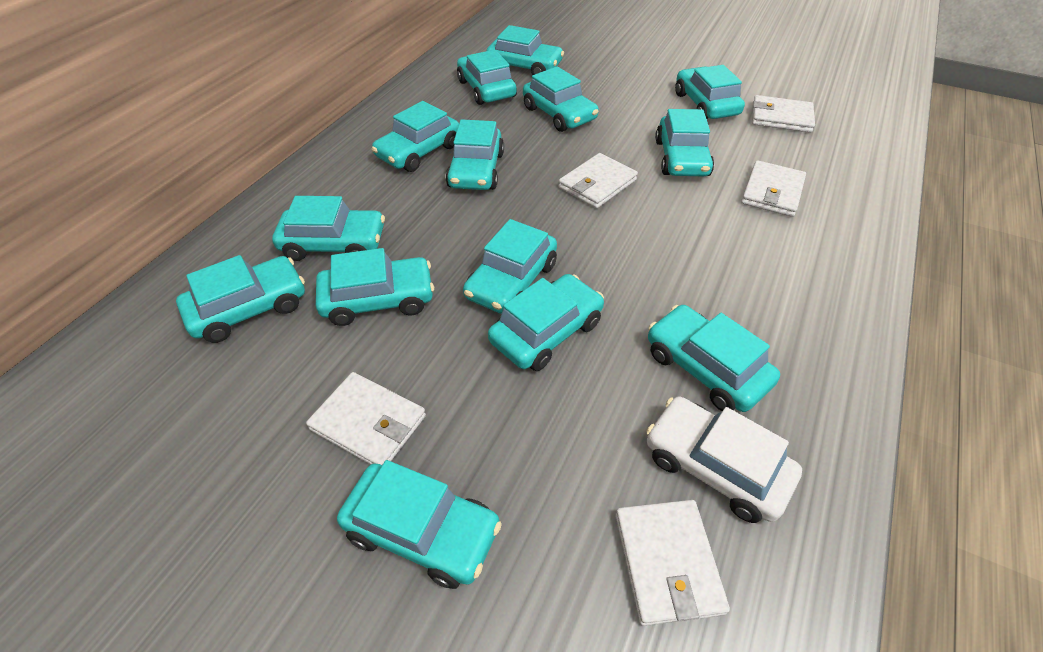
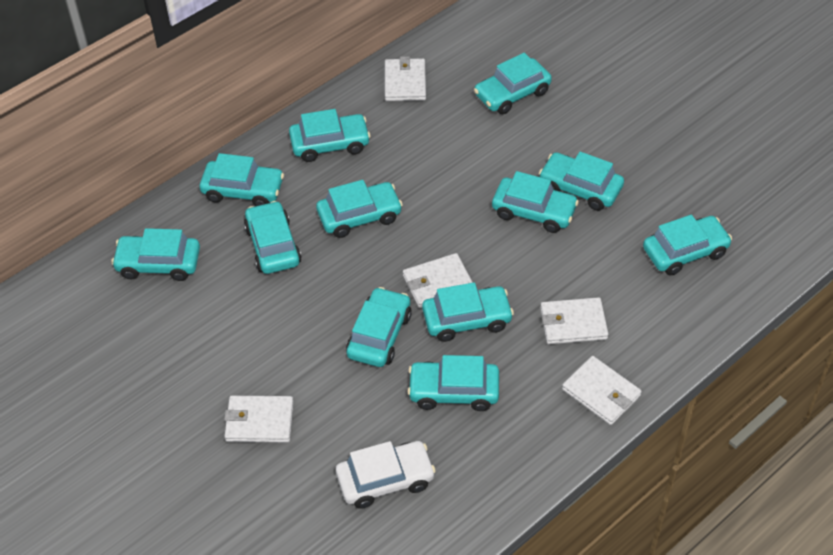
turquoise car: 14 -> 12

